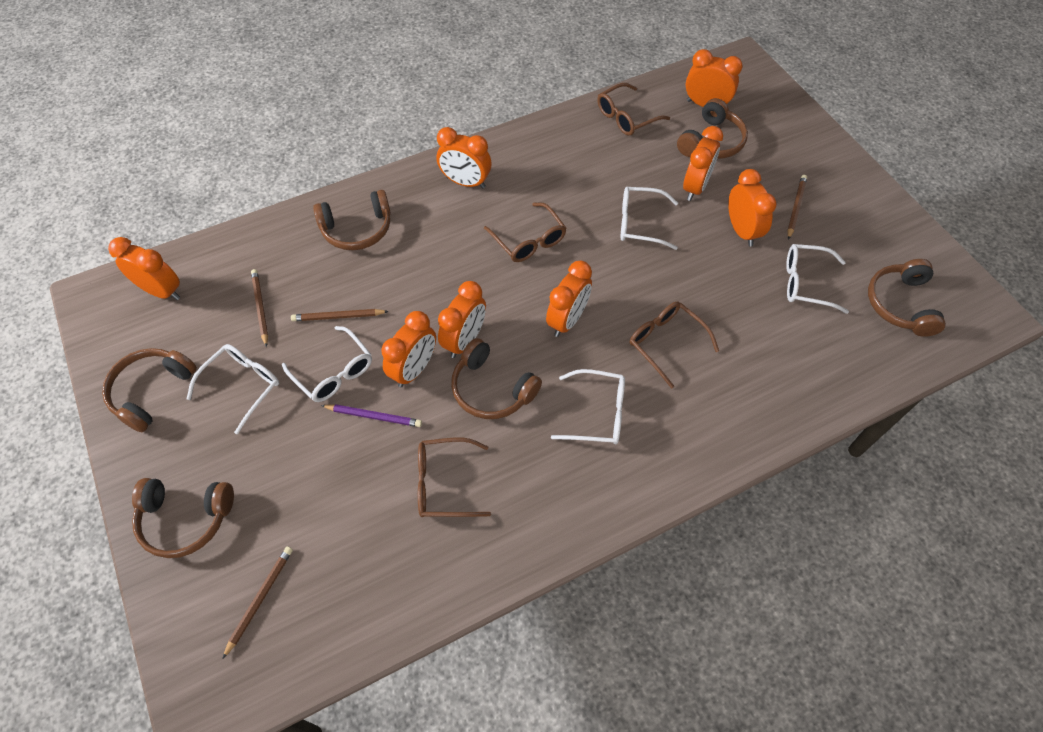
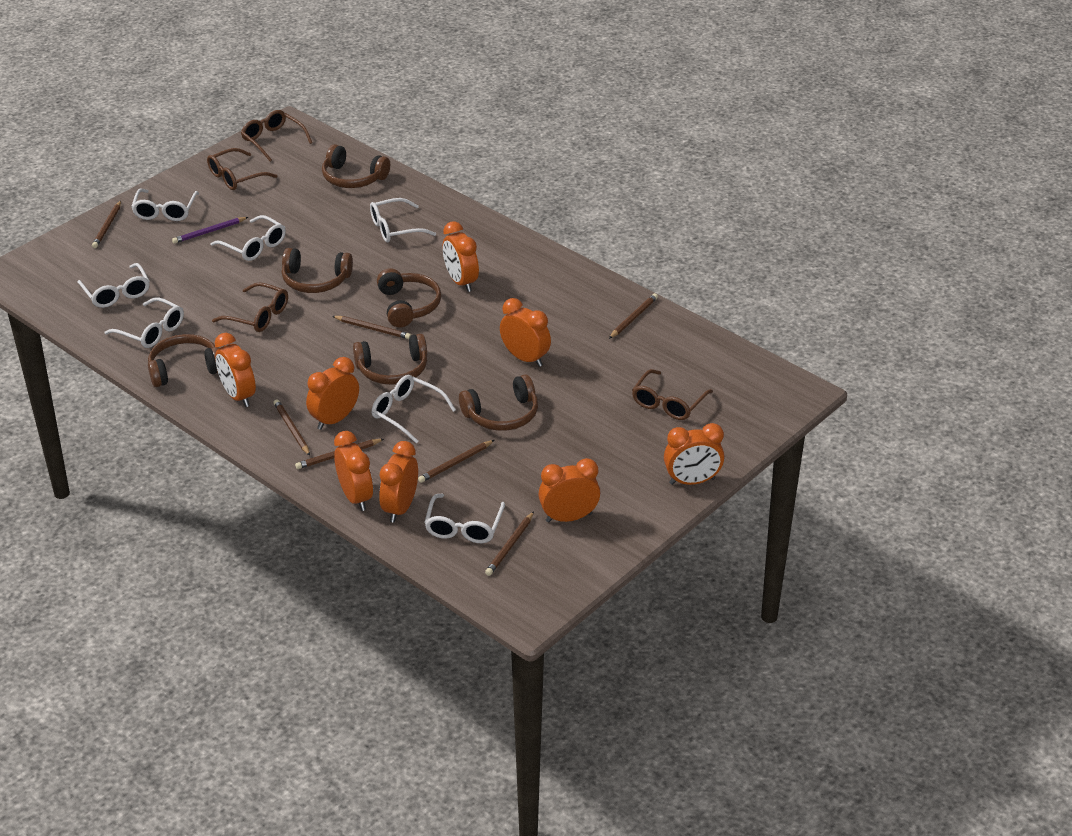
brown pencil: 4 -> 7
white glasses: 5 -> 7

